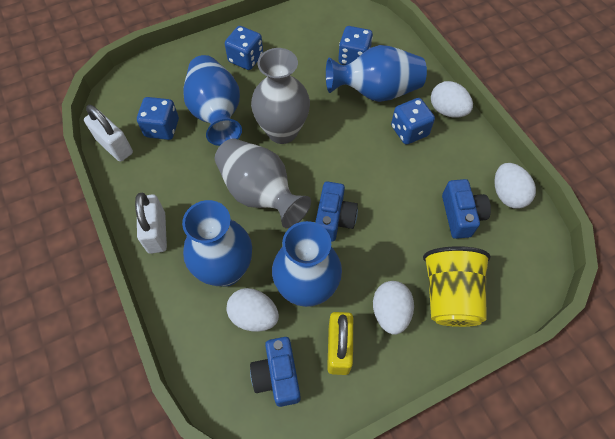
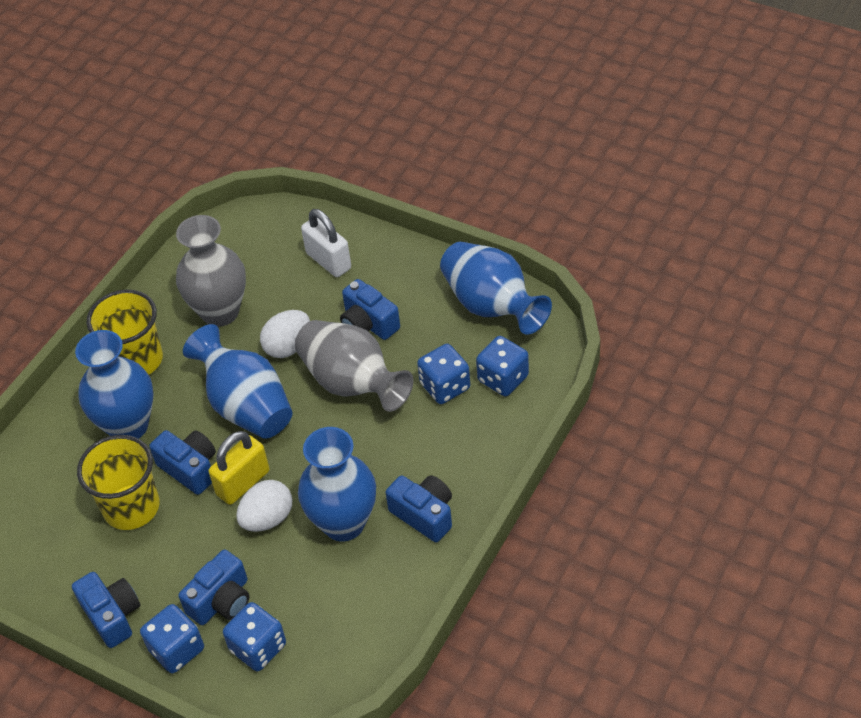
blue camera: 3 -> 5
white egg: 4 -> 2
white padlock: 2 -> 1
yellow cup: 1 -> 2

